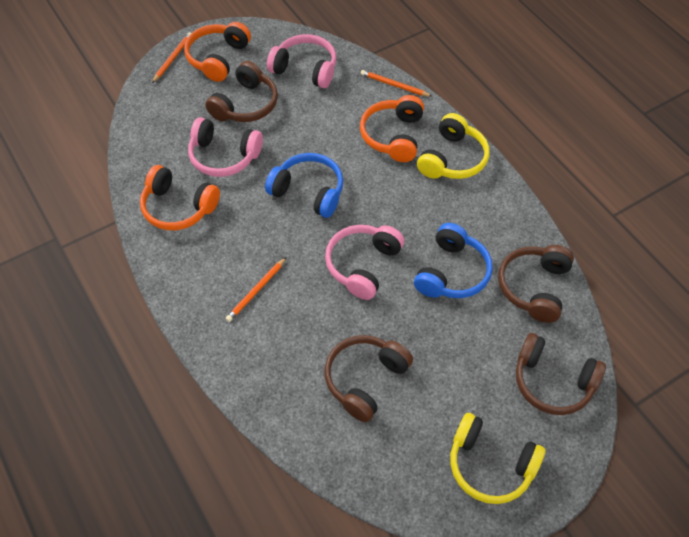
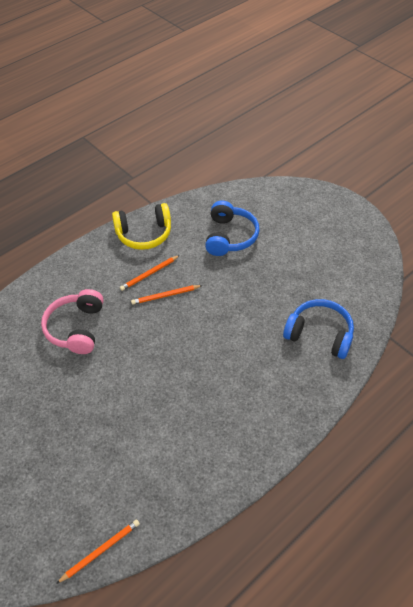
brown headphones: 4 -> 0
orange headphones: 3 -> 0
pink headphones: 3 -> 1
yellow headphones: 2 -> 1

